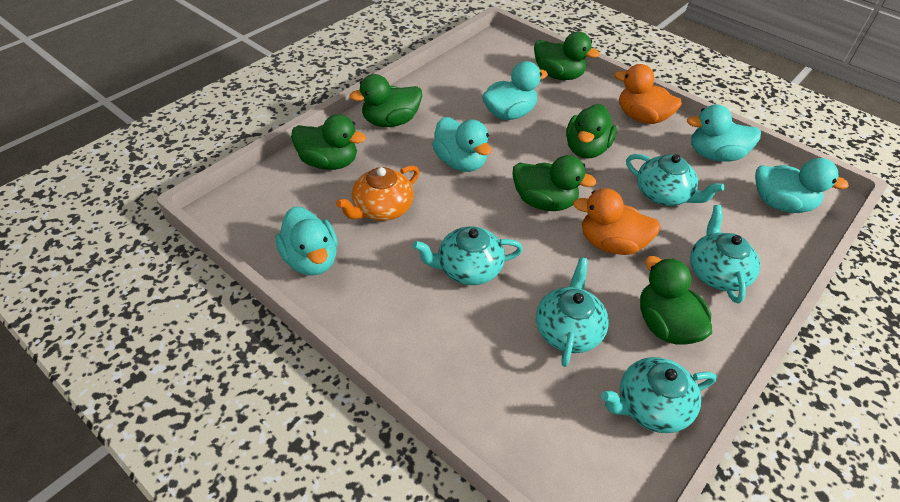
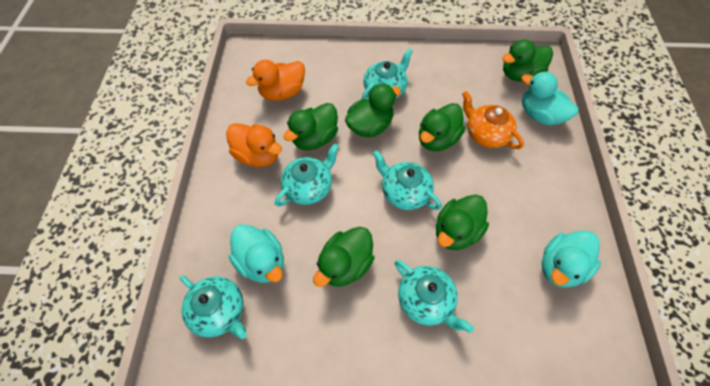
turquoise duck: 5 -> 3

